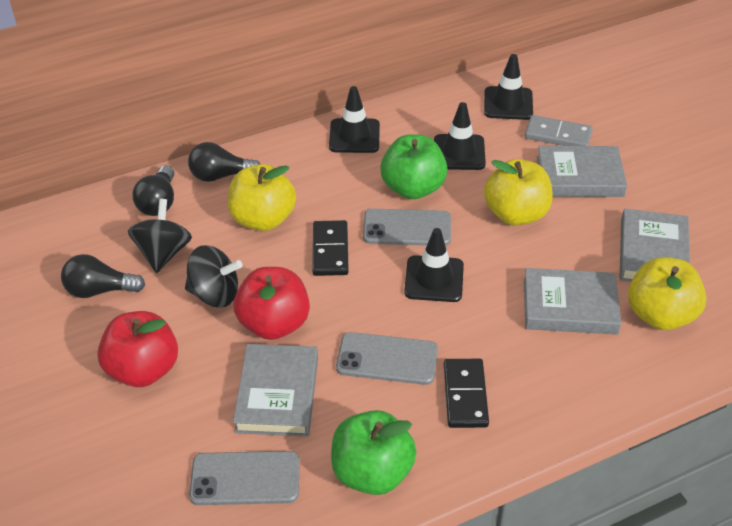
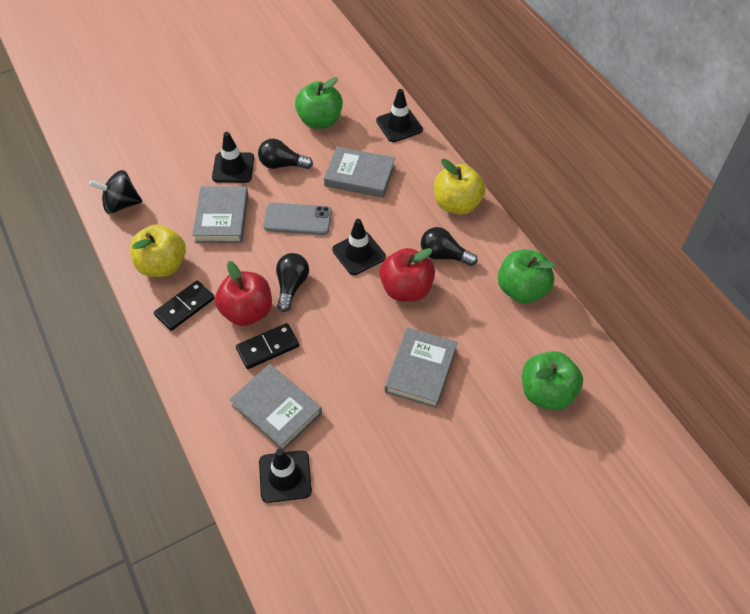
black spinning top: 2 -> 1
green apple: 2 -> 3
grey domino: 1 -> 0
grey phone: 3 -> 1
yellow apple: 3 -> 2

